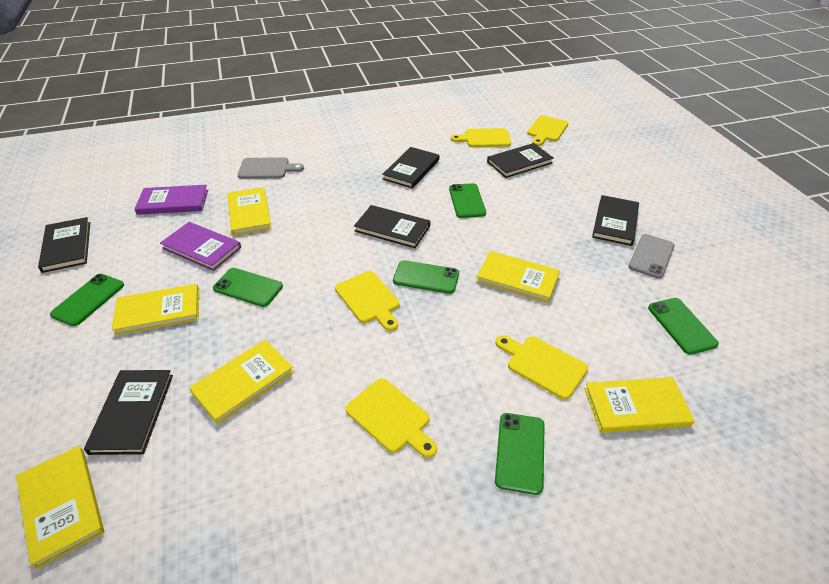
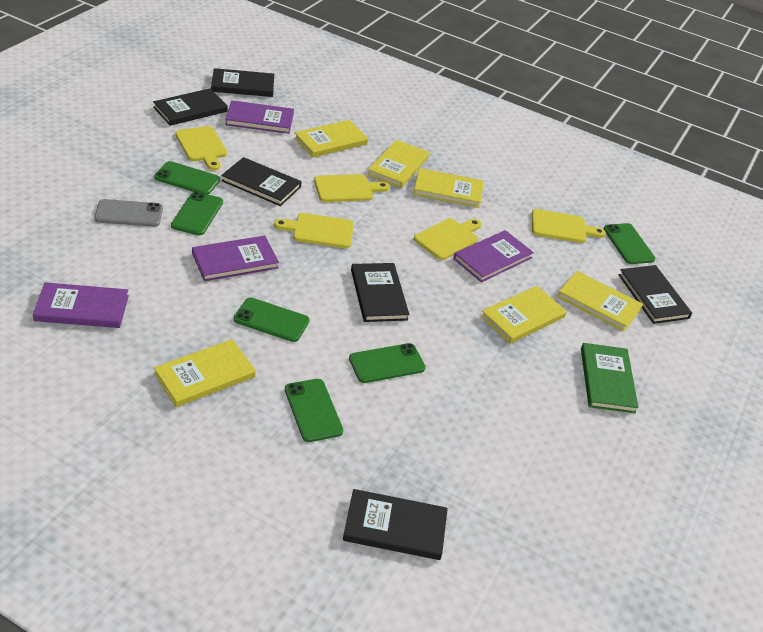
green book: 0 -> 1
grey cutting board: 1 -> 0
purple book: 2 -> 4

